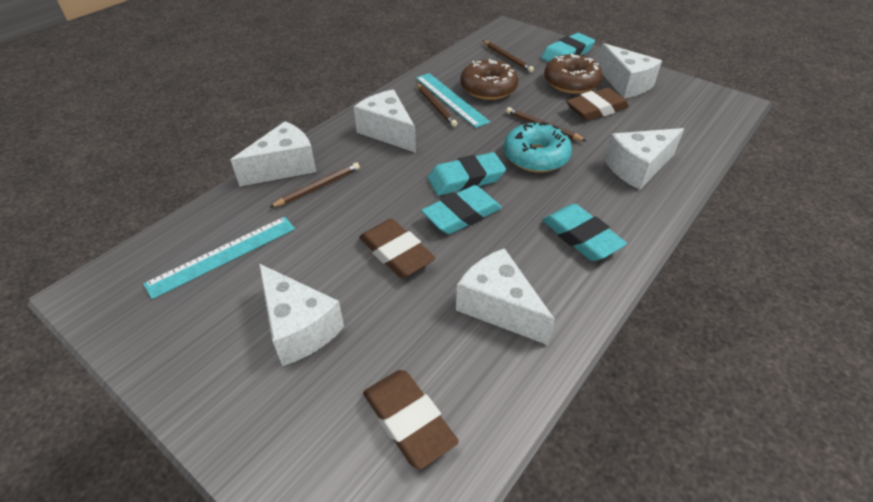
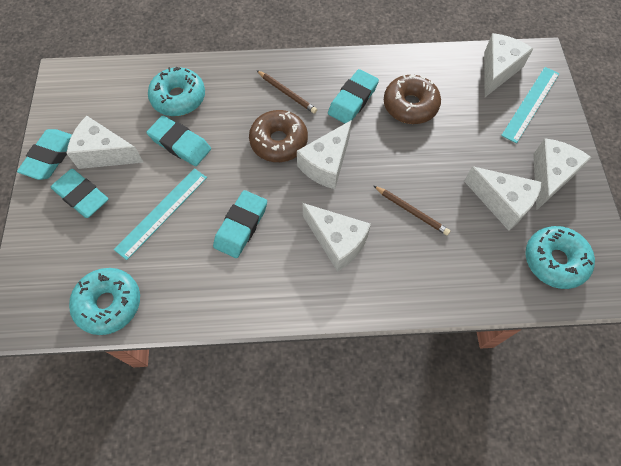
brown eraser: 3 -> 0
brown pencil: 4 -> 2
turquoise donut: 1 -> 3
turquoise eraser: 4 -> 5

